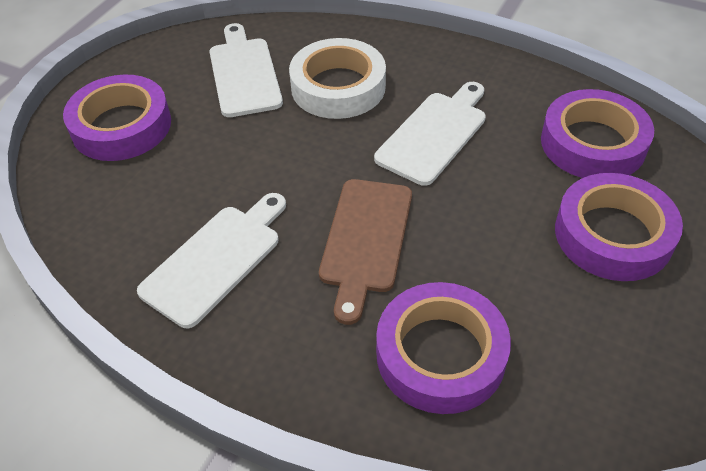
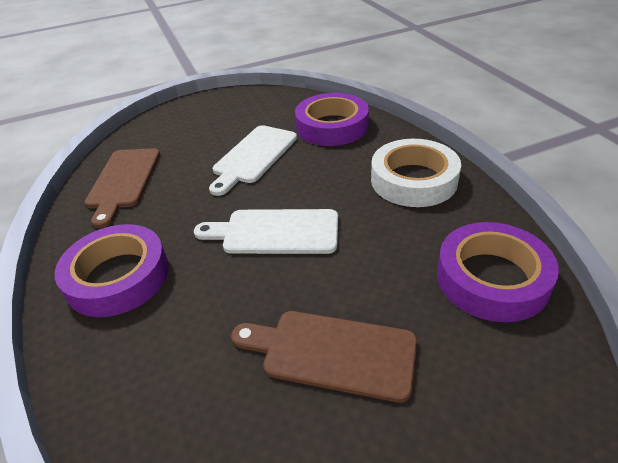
brown cutting board: 1 -> 2
purple tape: 4 -> 3
white cutting board: 3 -> 2

